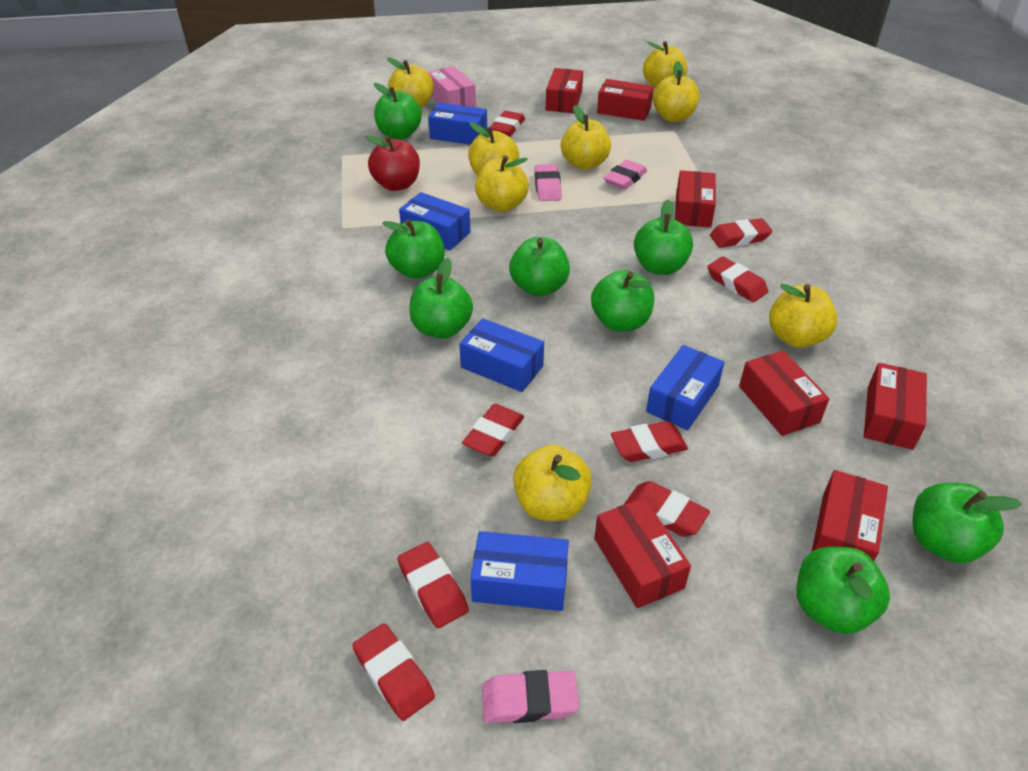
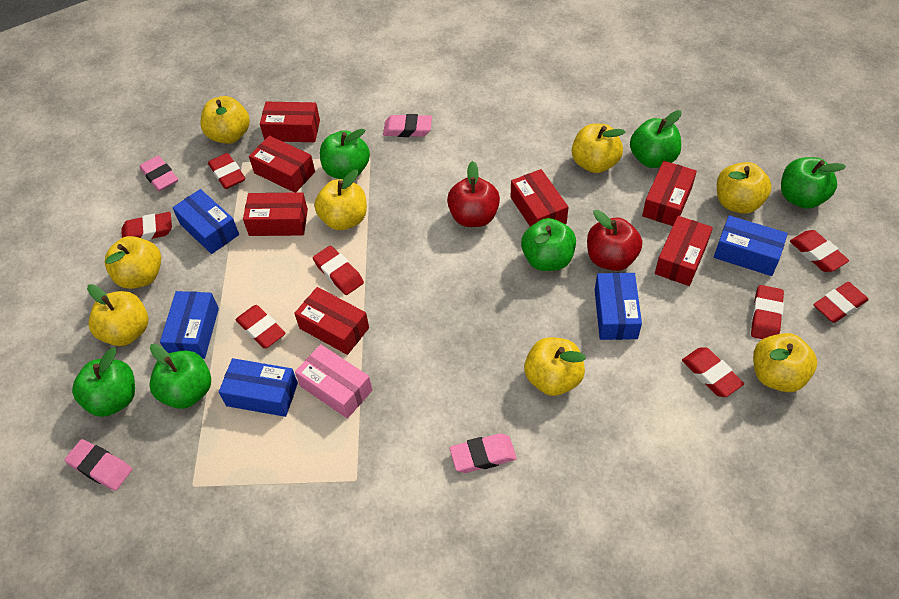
green apple: 8 -> 6
pink eraser: 3 -> 4
red apple: 1 -> 2

